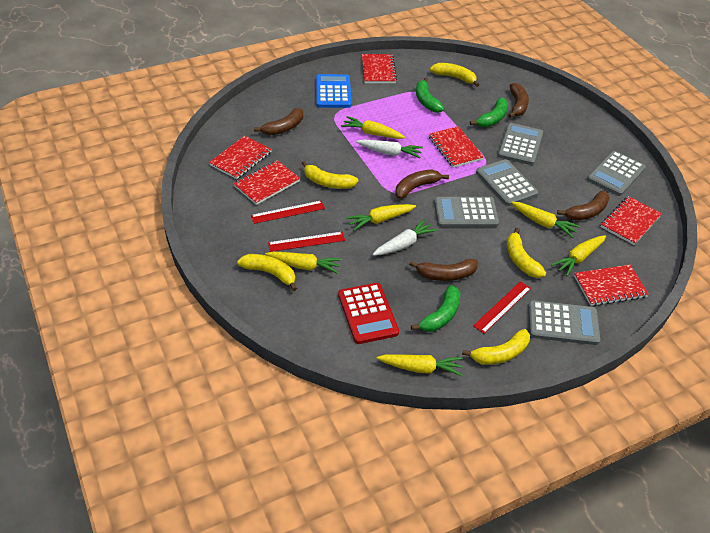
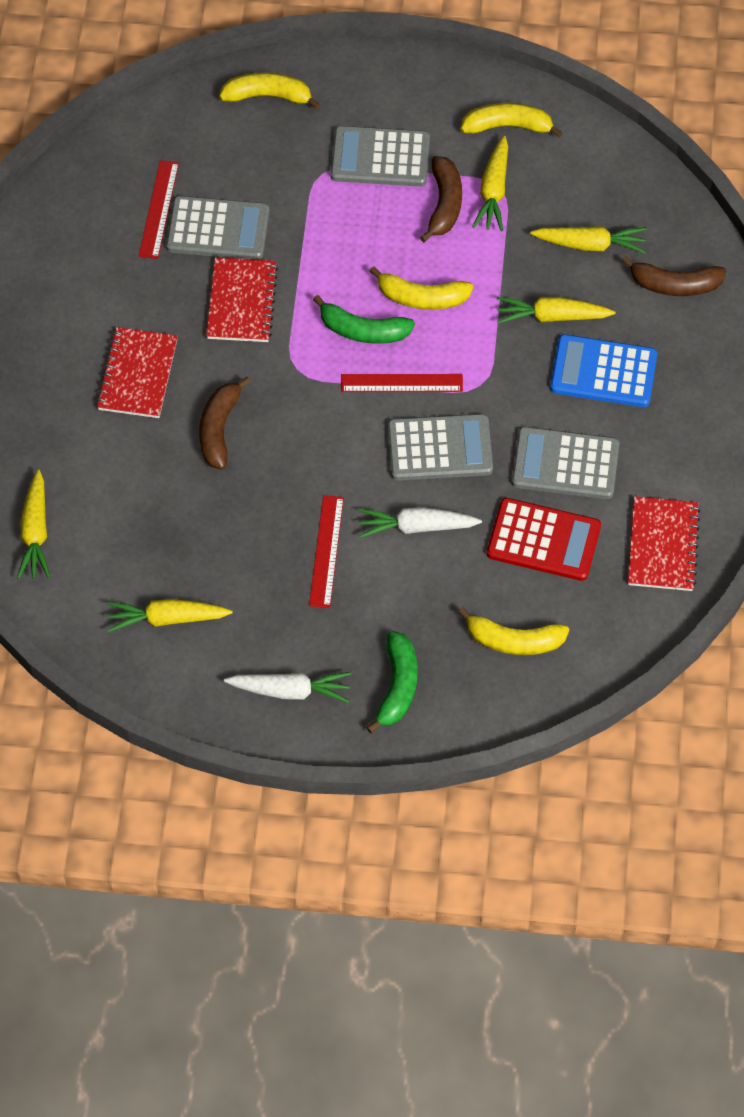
brown banana: 5 -> 3
green banana: 3 -> 2
grey calculator: 5 -> 4
red notebook: 6 -> 3
yellow banana: 5 -> 4
yellow carrot: 6 -> 5

